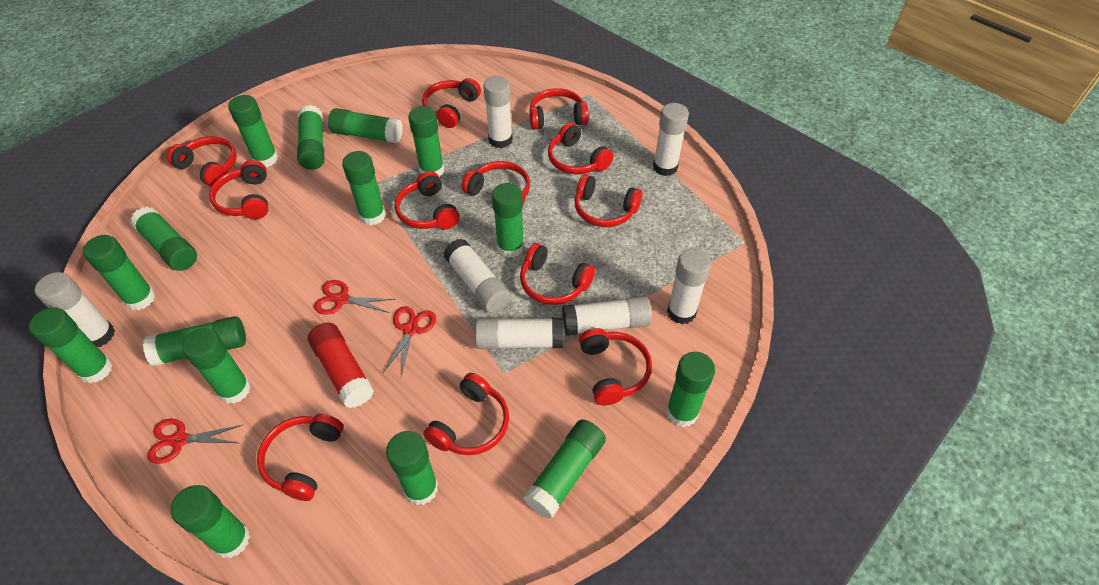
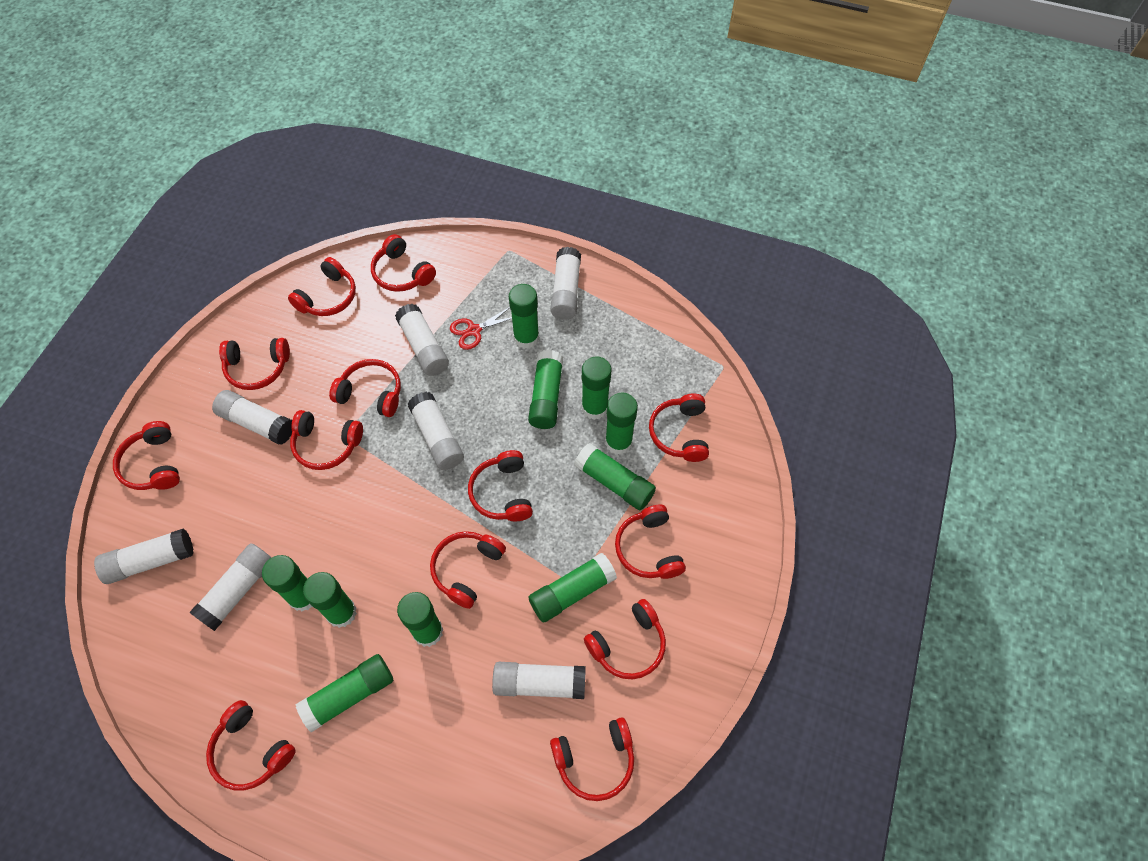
green glue stick: 15 -> 10
red glue stick: 1 -> 0
red headphones: 12 -> 13
red scissors: 3 -> 1

